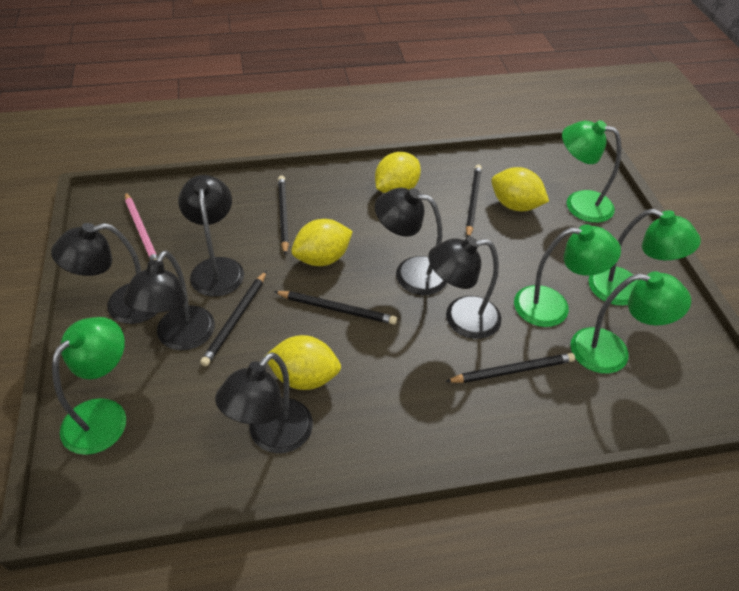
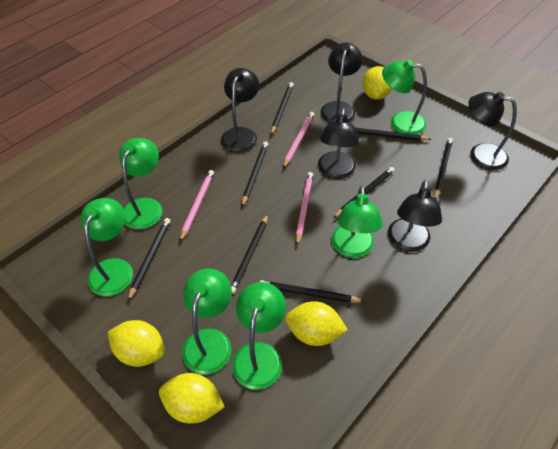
black lamp: 6 -> 5
black pencil: 5 -> 8
green lamp: 5 -> 6
pink pencil: 1 -> 3

